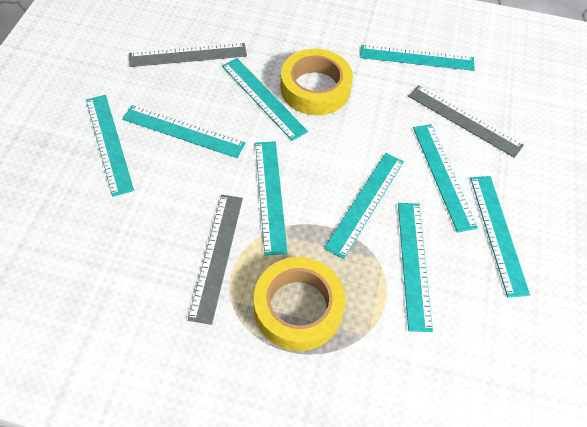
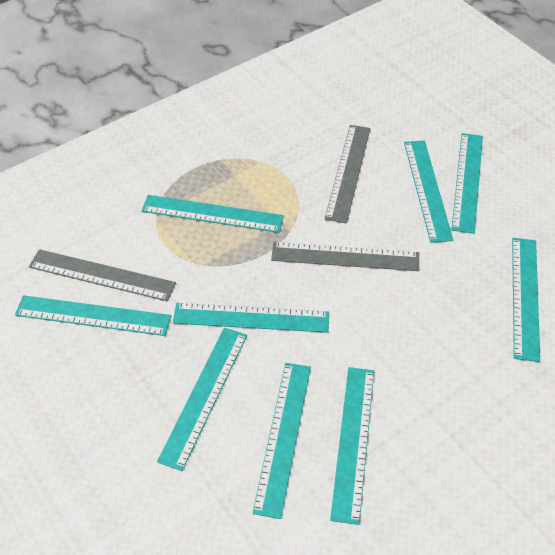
yellow tape: 2 -> 0

